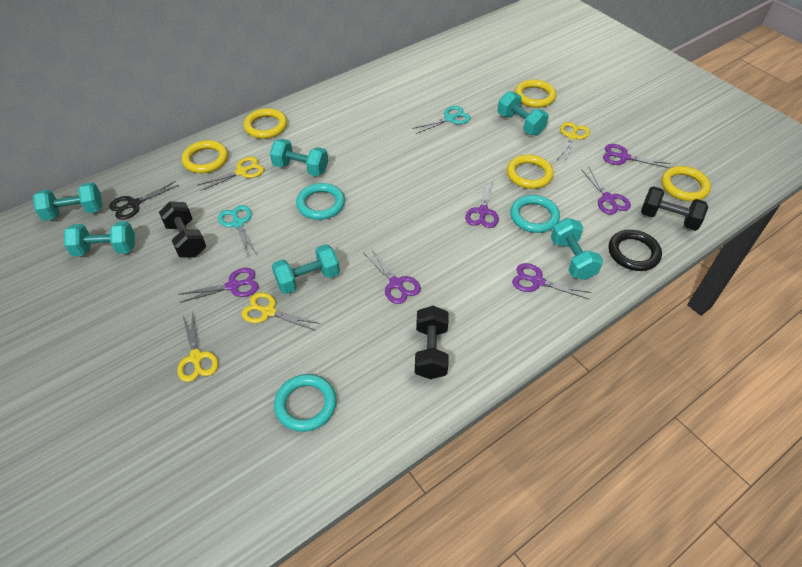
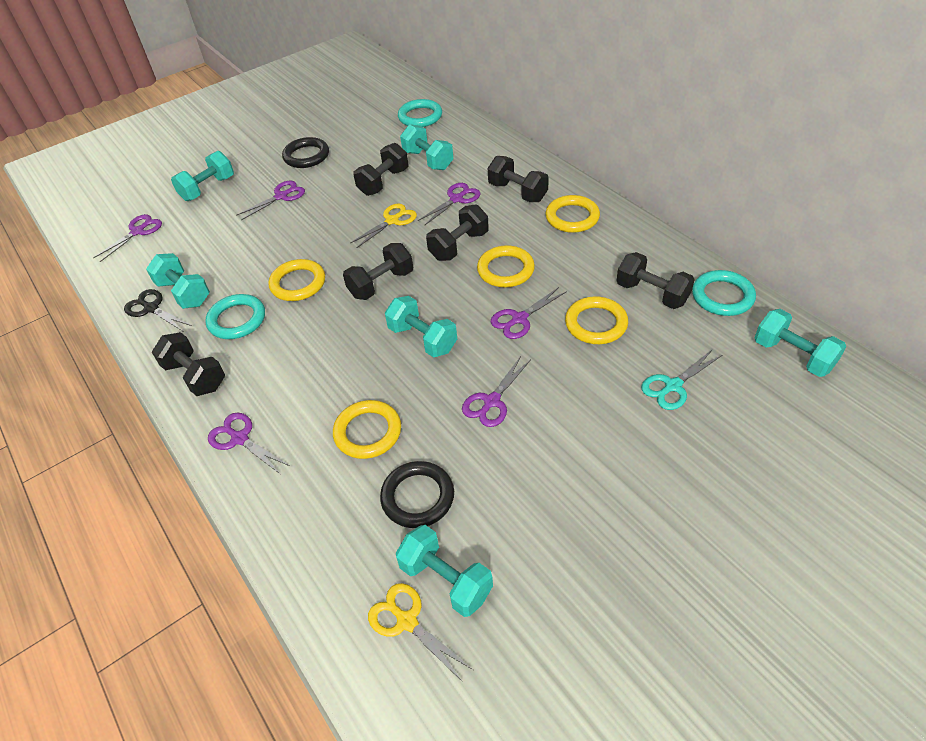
black dumbbell: 3 -> 6
black ring: 1 -> 2
turquoise scissors: 2 -> 1
yellow scissors: 4 -> 2

